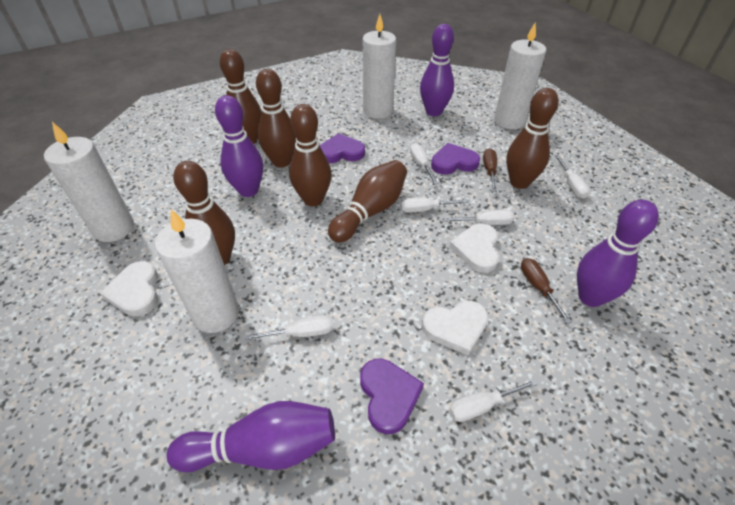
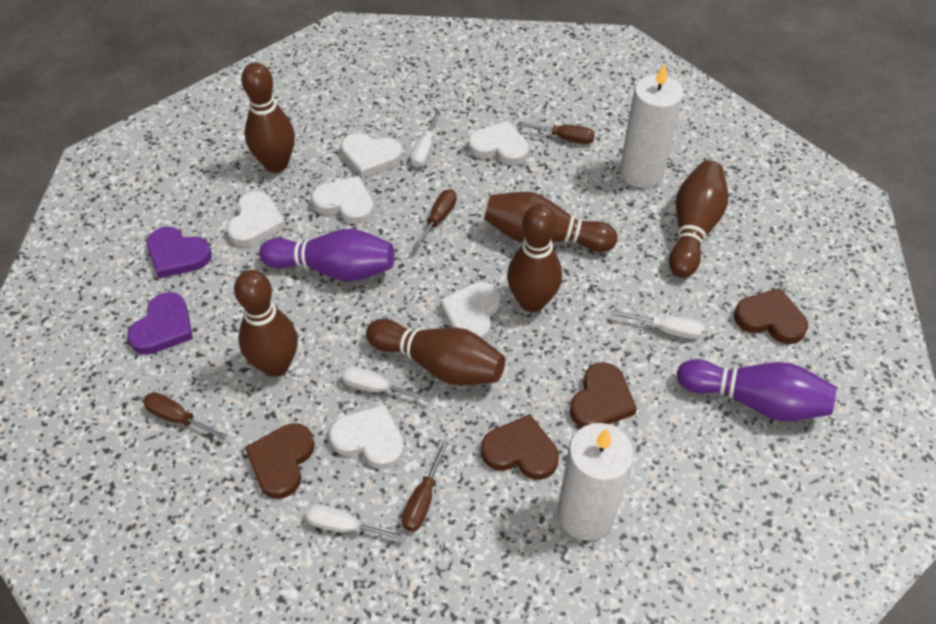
brown heart: 0 -> 4
brown screwdriver: 2 -> 4
purple bowling pin: 4 -> 2
purple heart: 3 -> 2
white candle: 4 -> 2
white heart: 3 -> 6
white screwdriver: 6 -> 4

